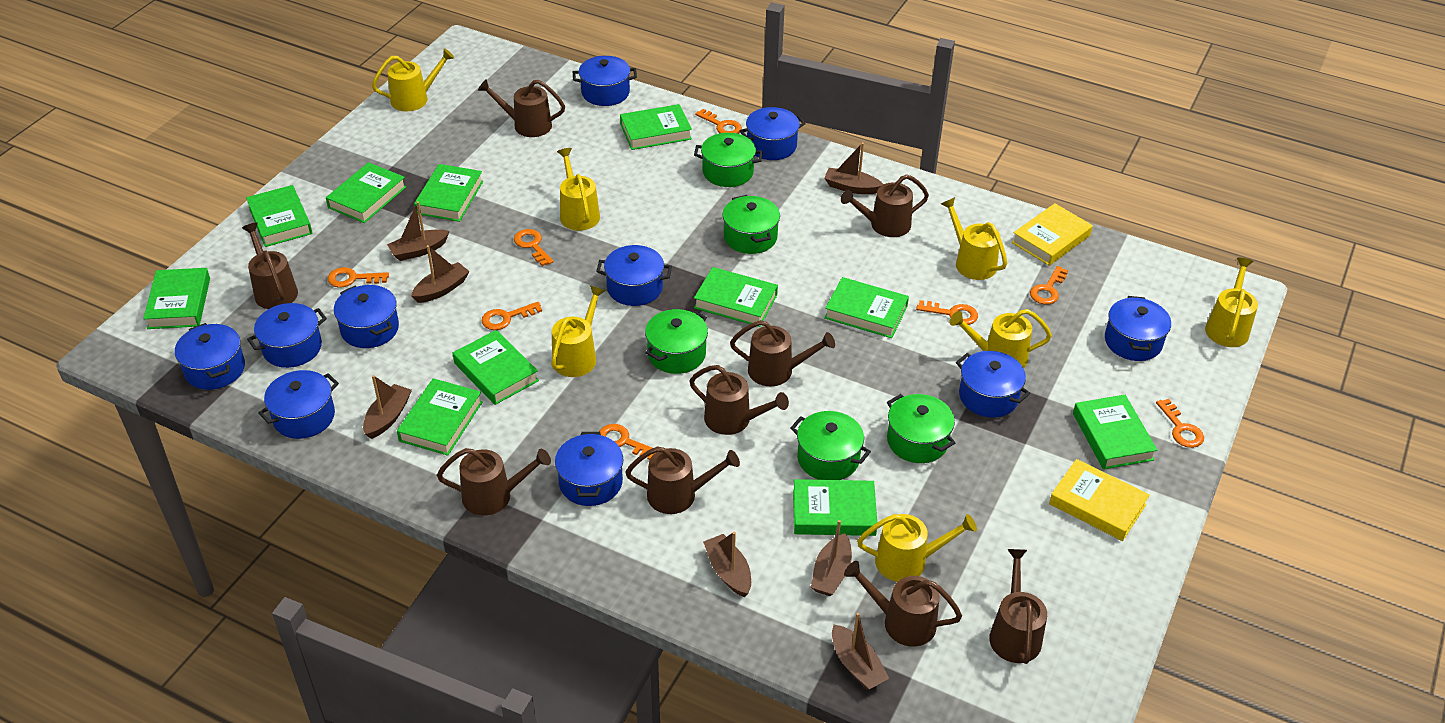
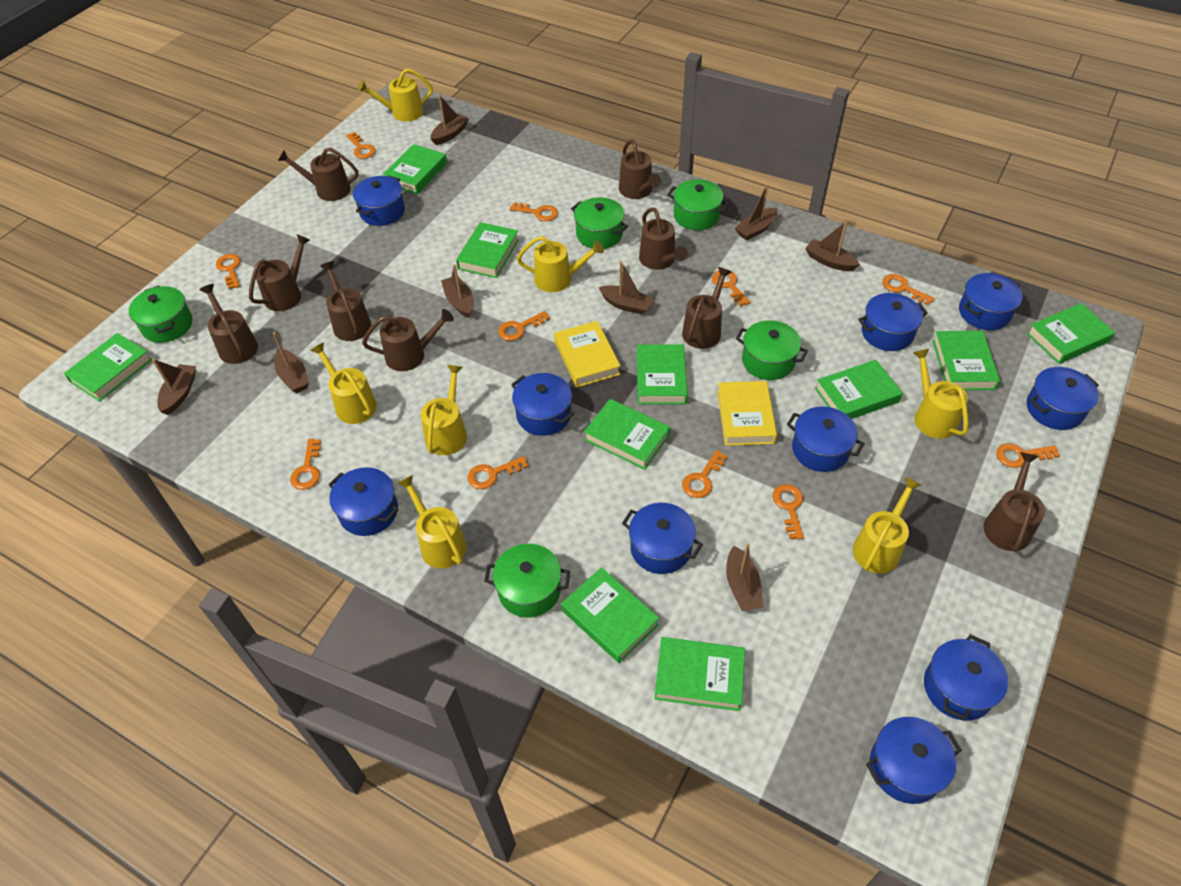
brown boat: 7 -> 8
green book: 11 -> 10
orange key: 8 -> 11

